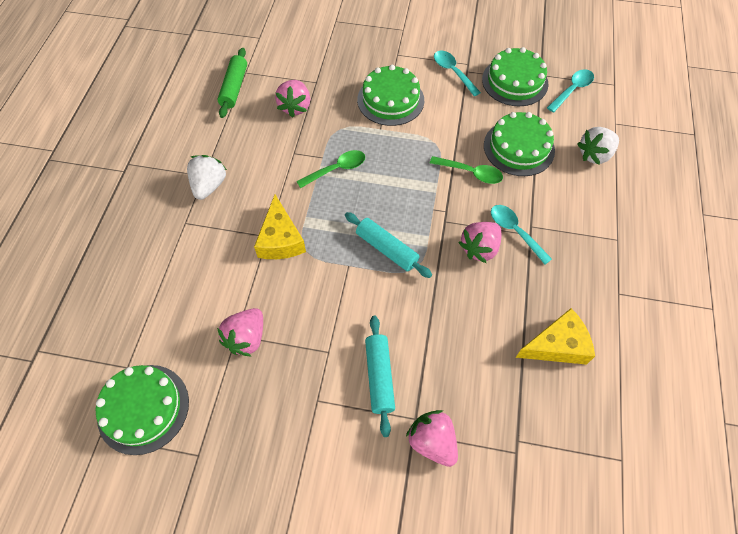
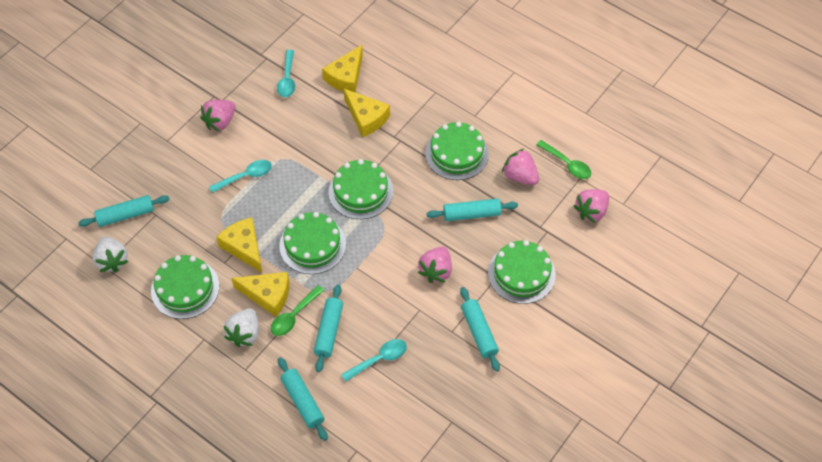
green cake: 4 -> 5
green rolling pin: 1 -> 0
turquoise rolling pin: 2 -> 5
yellow cheese: 2 -> 4

